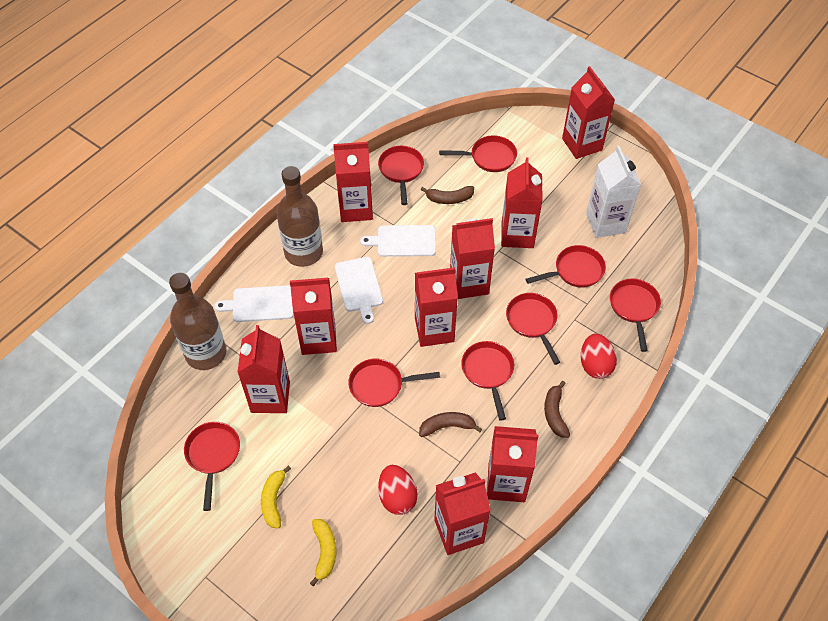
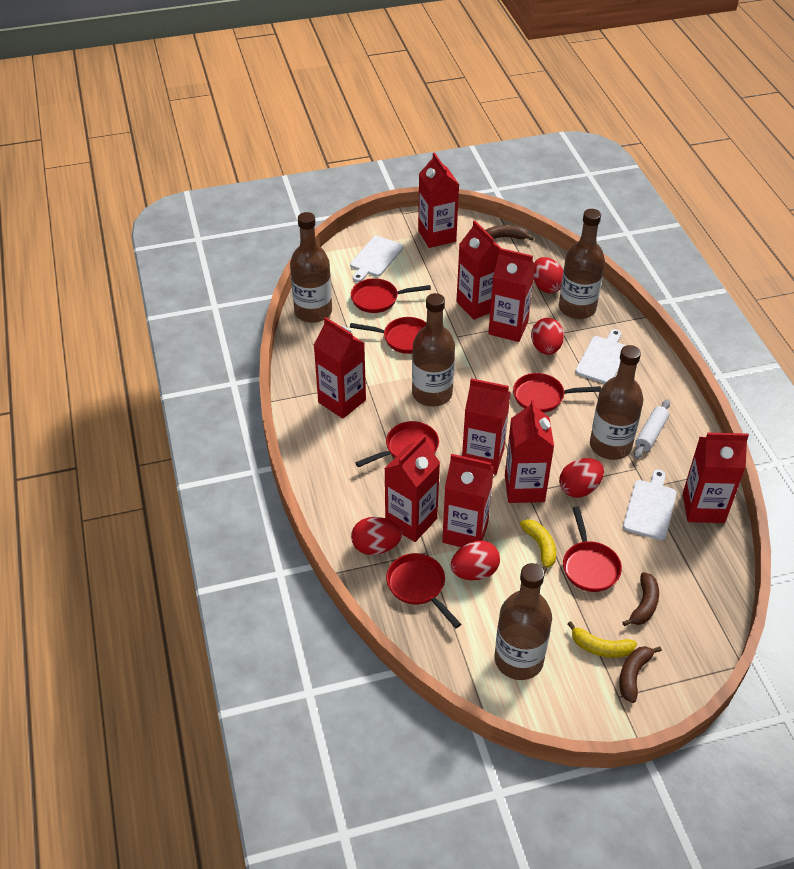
brown bottle: 2 -> 5
red egg: 2 -> 5
red pan: 8 -> 6
white carton: 1 -> 0
white rolling pin: 0 -> 1

